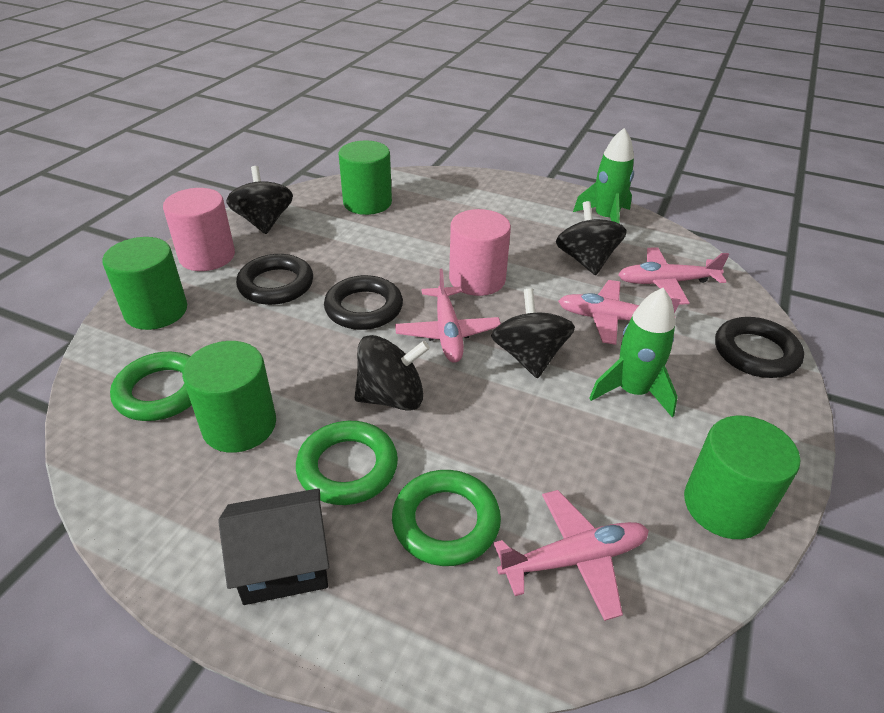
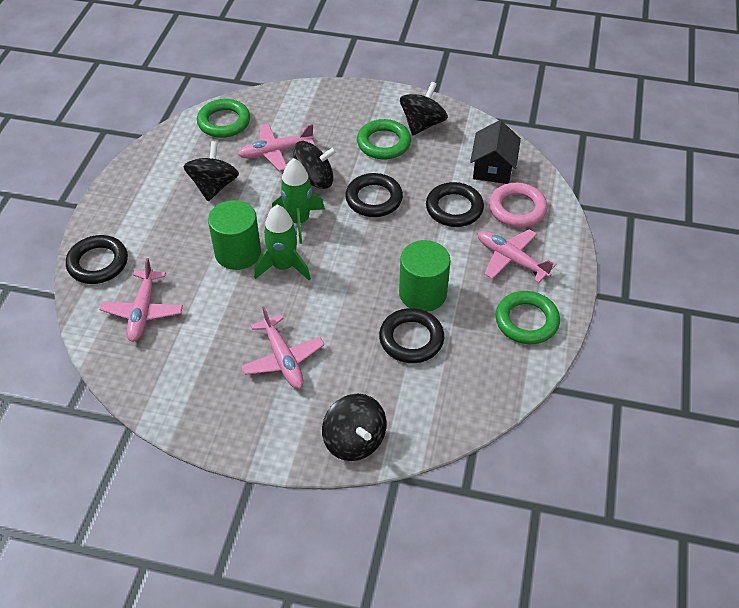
black ring: 3 -> 4
green cylinder: 4 -> 2
pink cylinder: 2 -> 0
pink ring: 0 -> 1

